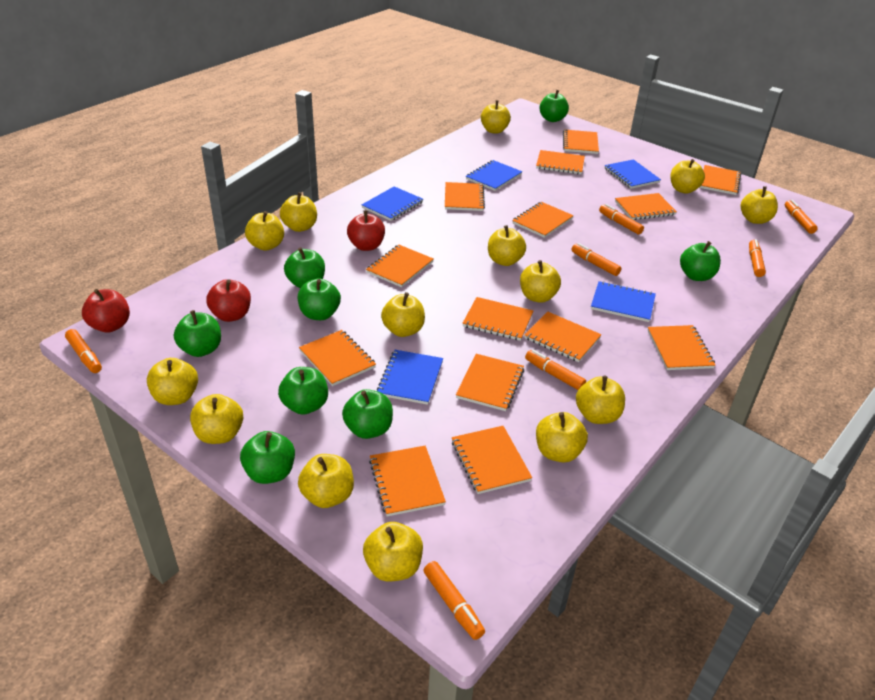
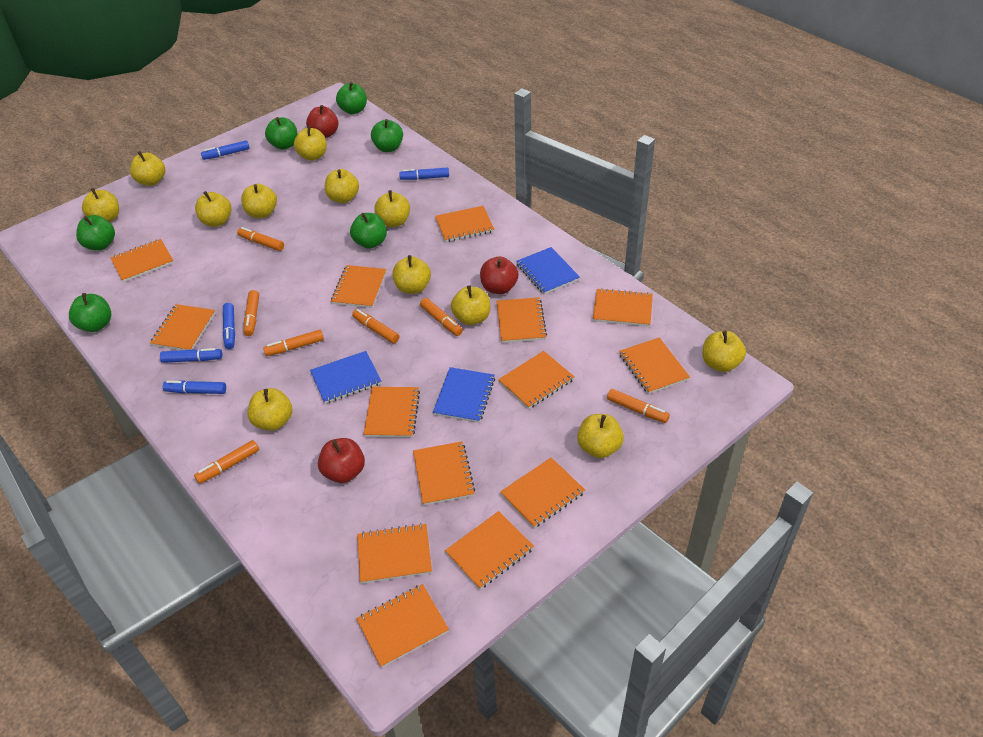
blue marker: 0 -> 5
blue notebook: 5 -> 3
green apple: 8 -> 6
yellow apple: 14 -> 12

